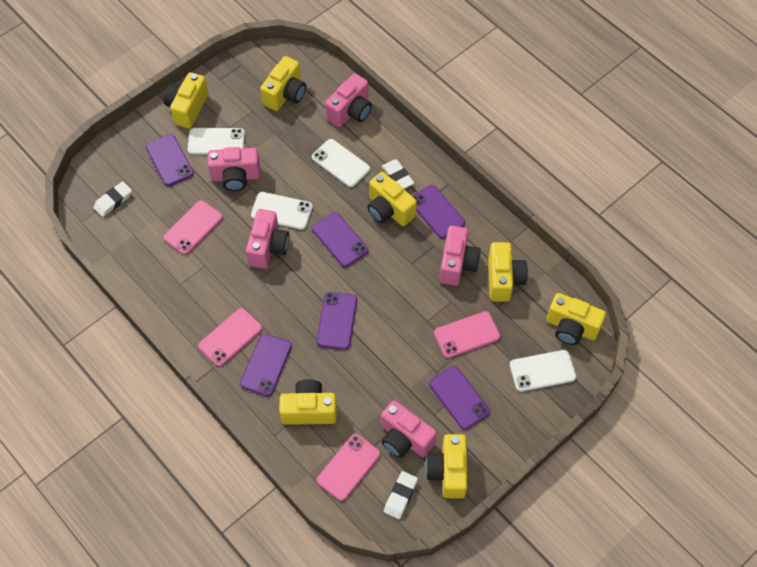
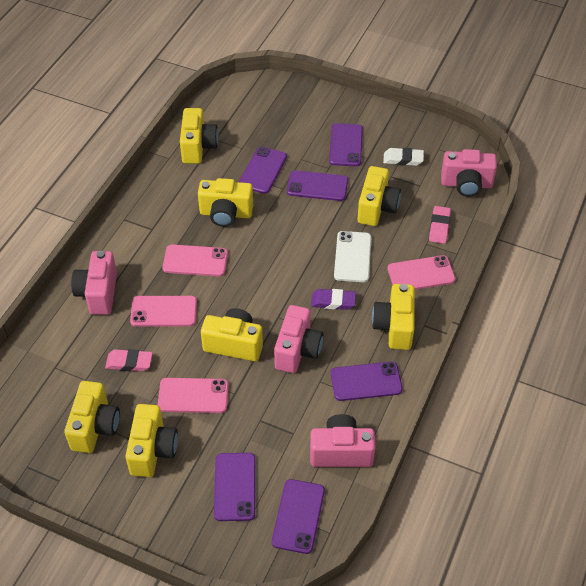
pink camera: 5 -> 4
pink eraser: 0 -> 2
purple eraser: 0 -> 1
white eraser: 3 -> 1
white phone: 4 -> 1

